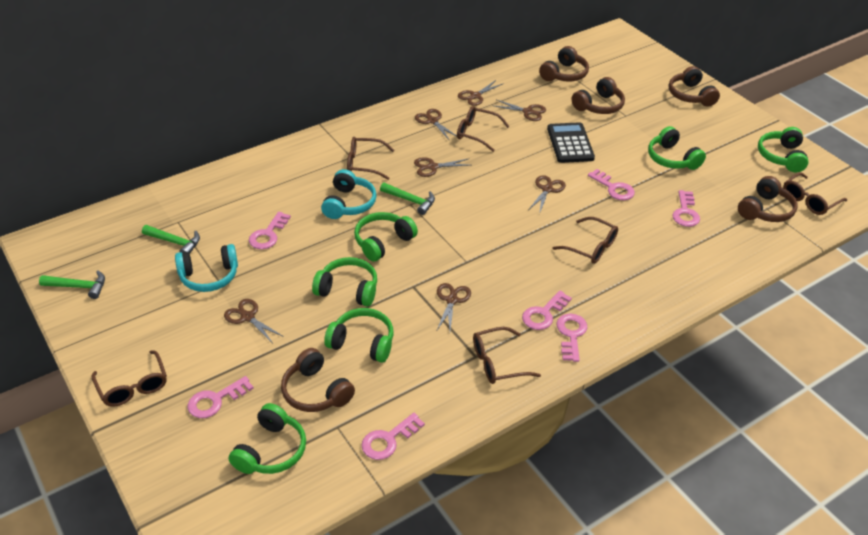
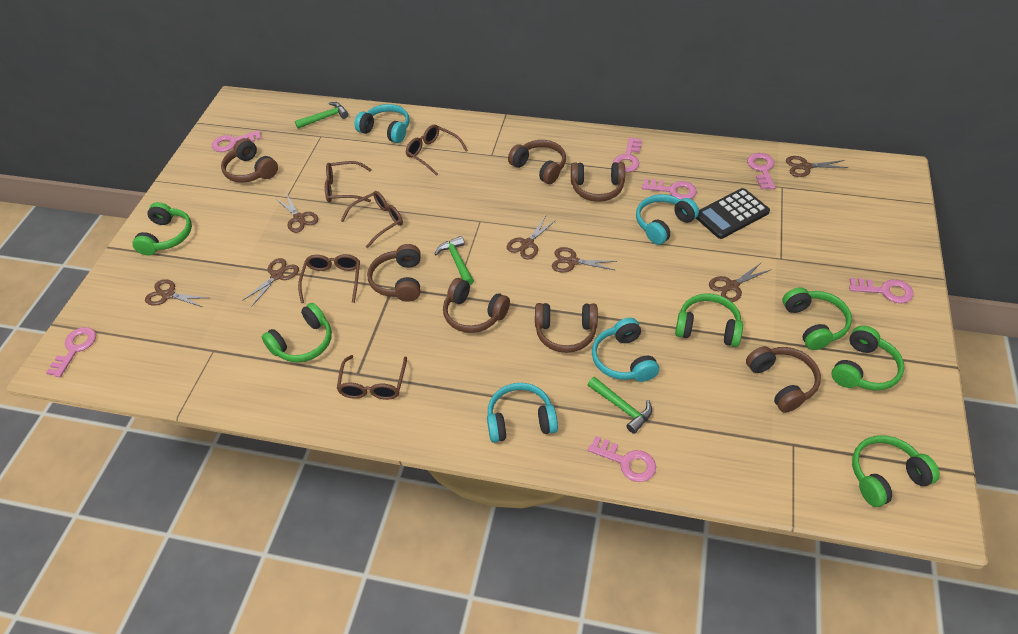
brown glasses: 6 -> 5
brown headphones: 5 -> 7
turquoise headphones: 2 -> 4

